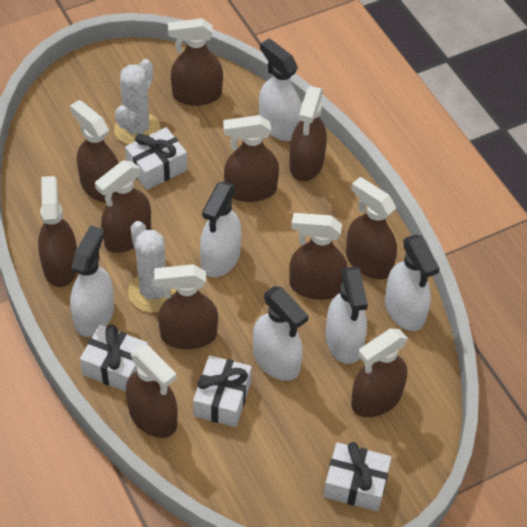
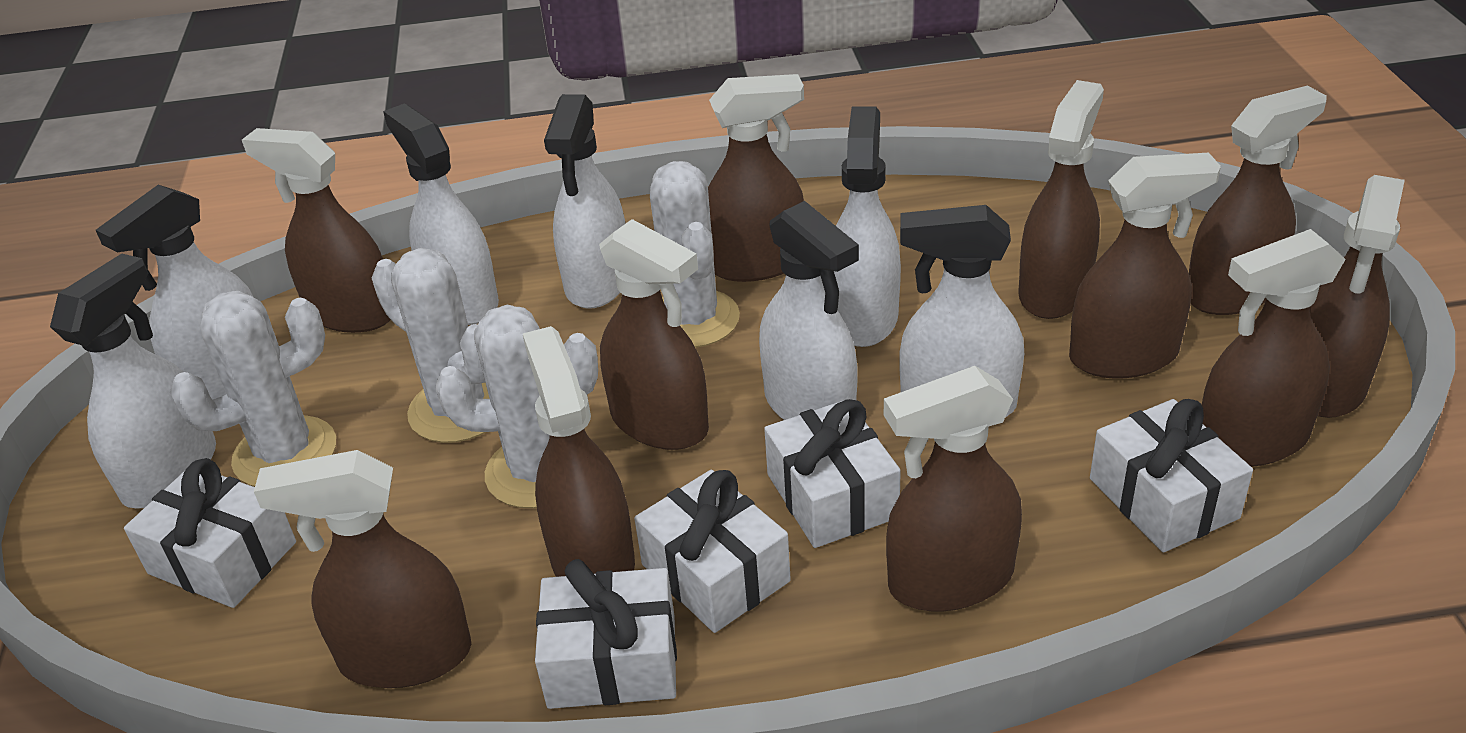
white cactus: 2 -> 4
white gift: 4 -> 5
white spray bottle: 6 -> 7

